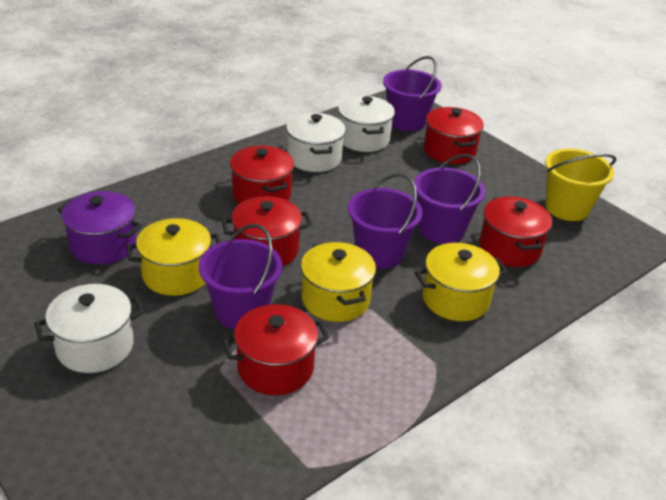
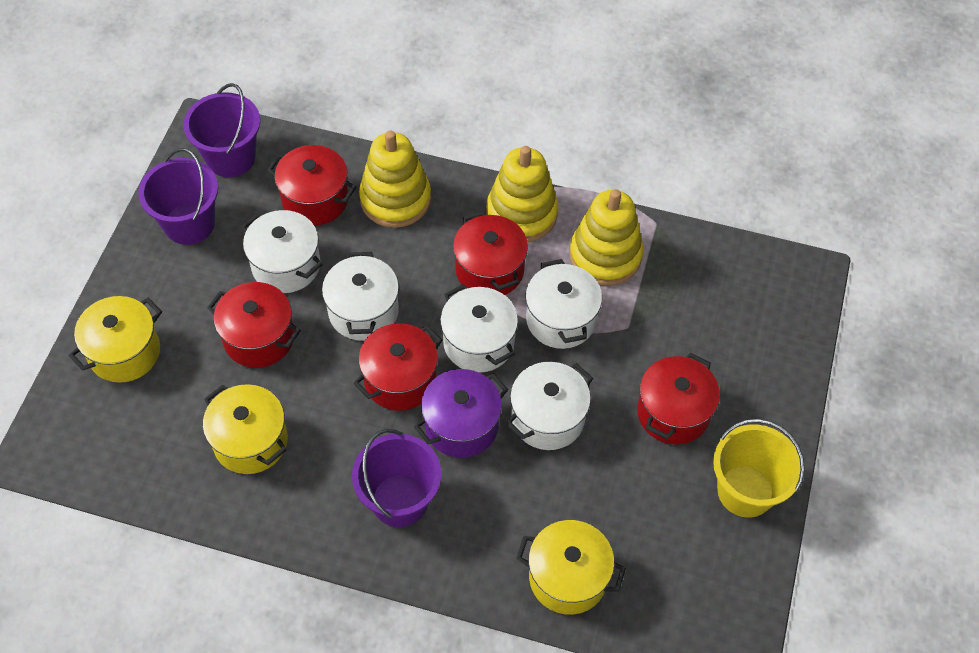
purple bucket: 4 -> 3
white pot: 3 -> 5
yellow stacking toy: 0 -> 3

